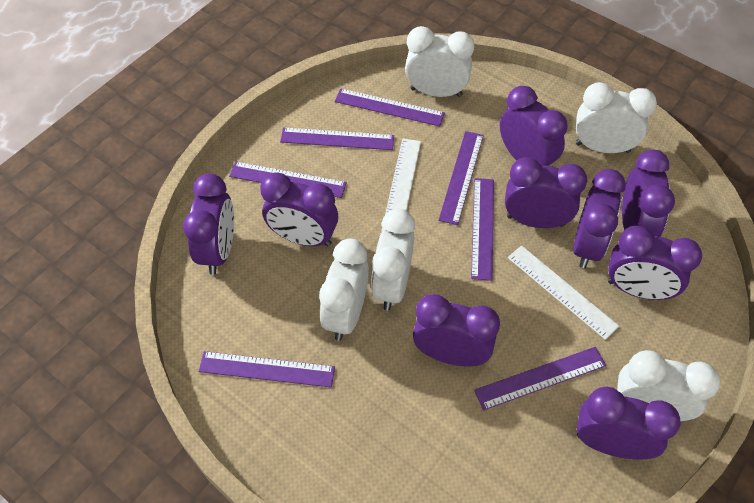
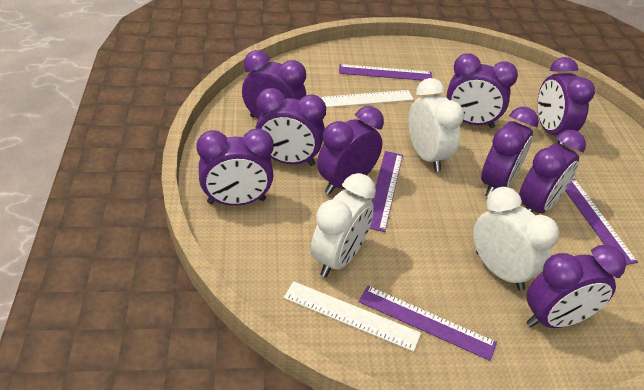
purple ruler: 7 -> 4
white clock: 5 -> 3

